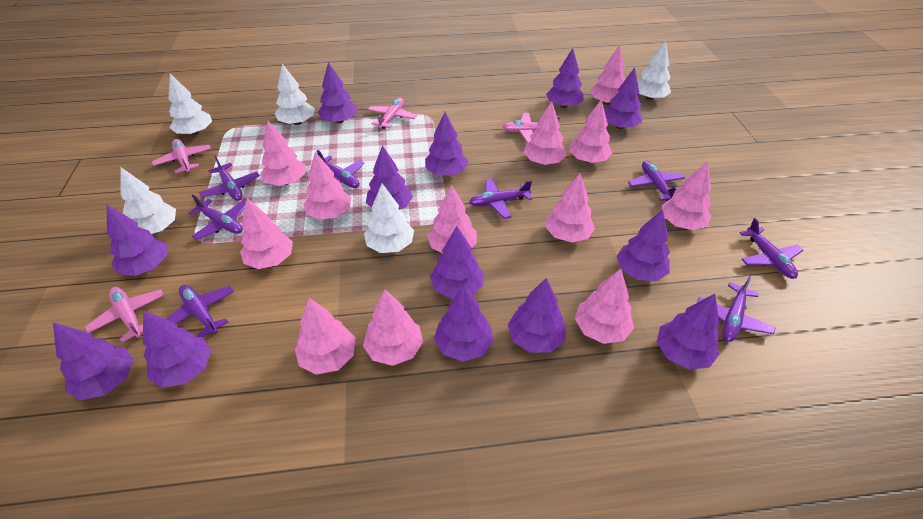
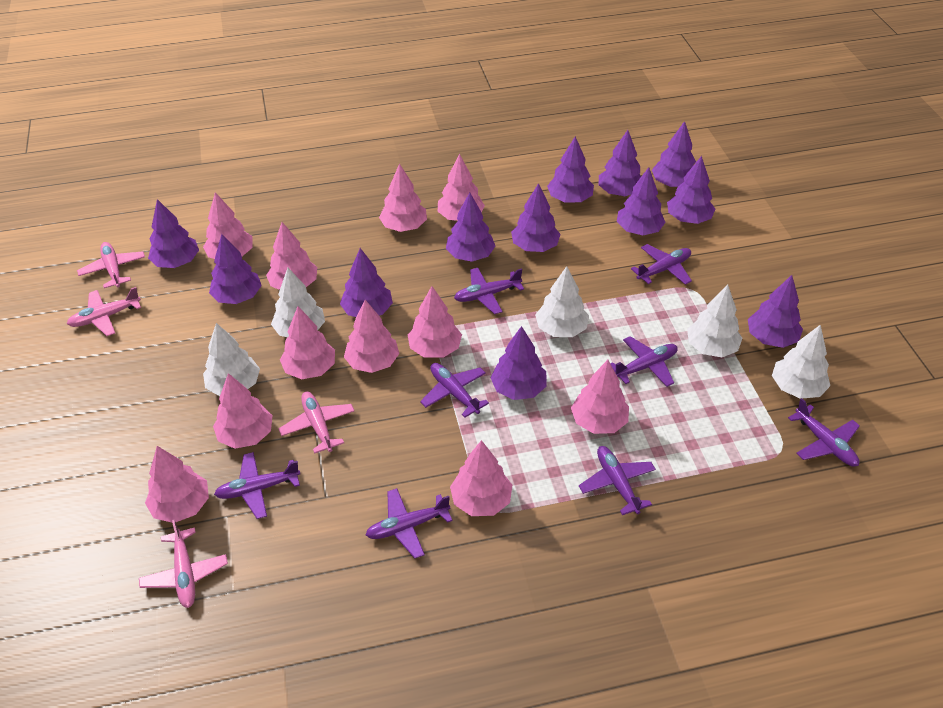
pink tree: 12 -> 11
purple tree: 13 -> 12

